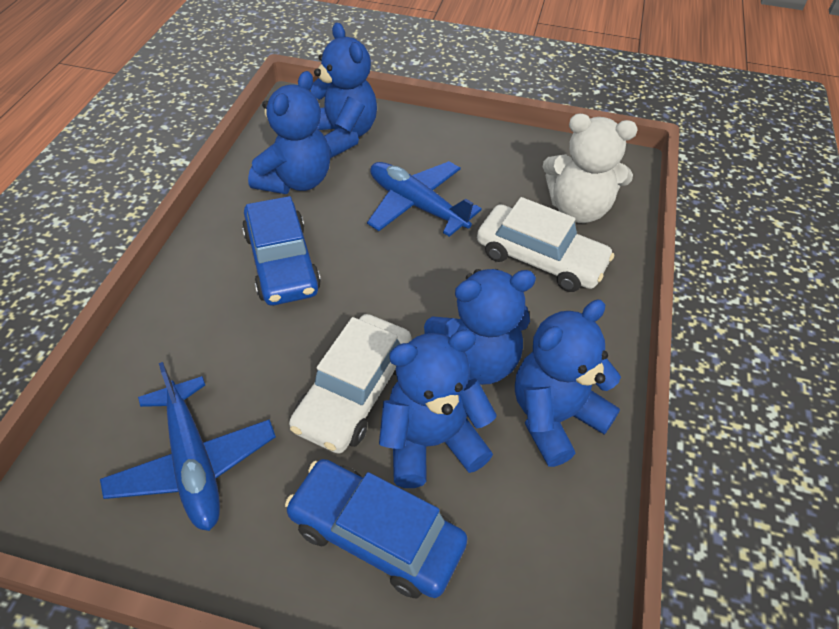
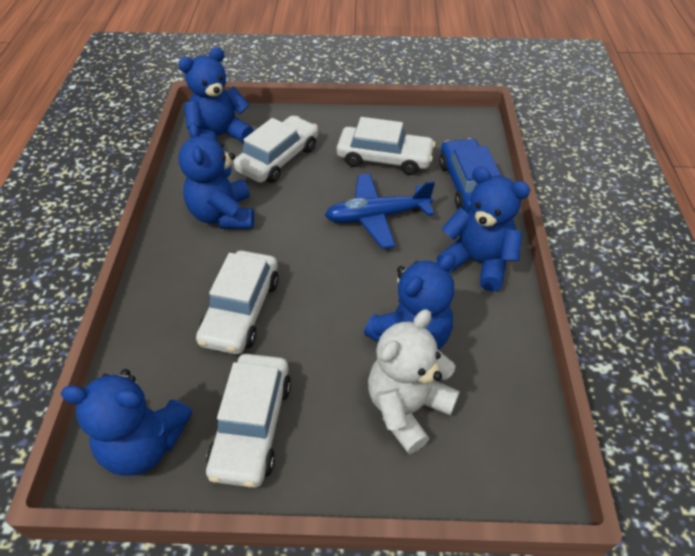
blue car: 2 -> 1
blue plane: 2 -> 1
white car: 2 -> 4

